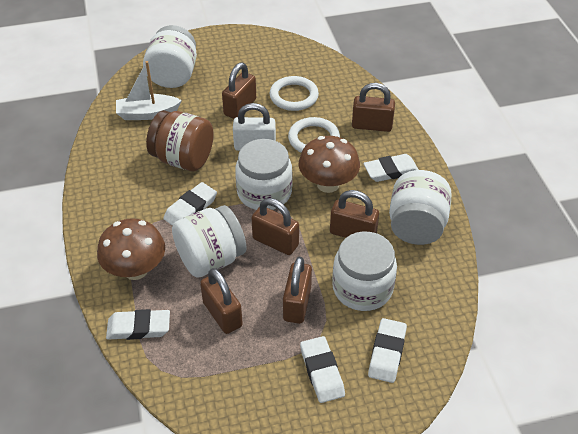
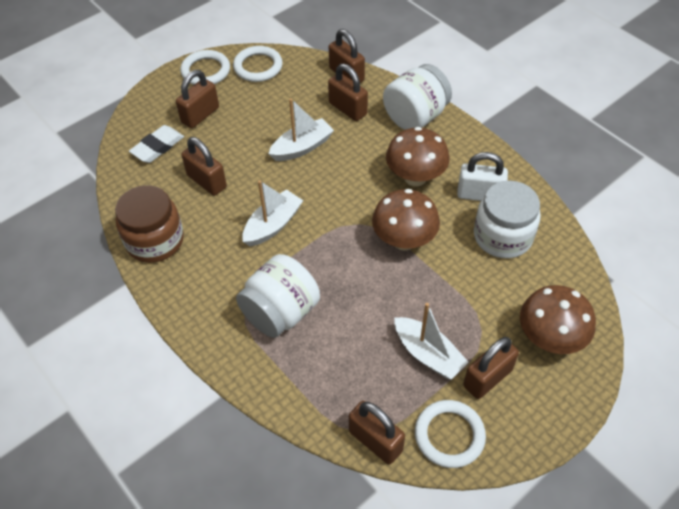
brown mushroom: 2 -> 3
white boat: 1 -> 3
white eraser: 5 -> 1
white jar: 5 -> 3
white ring: 2 -> 3

